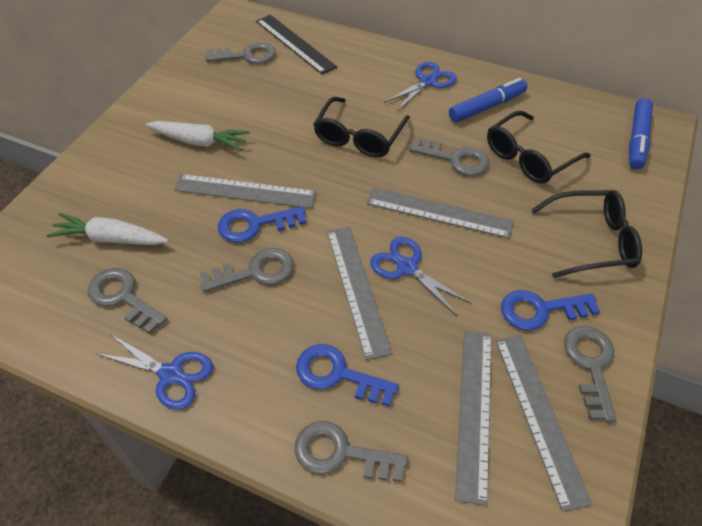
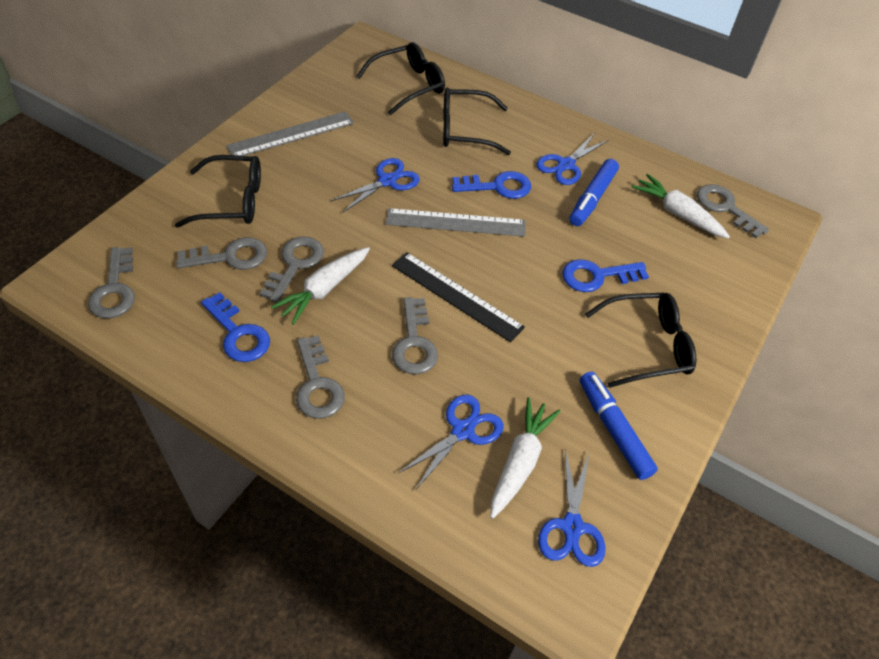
black glasses: 3 -> 4
blue scissors: 3 -> 4
grey ruler: 5 -> 2
white carrot: 2 -> 3

